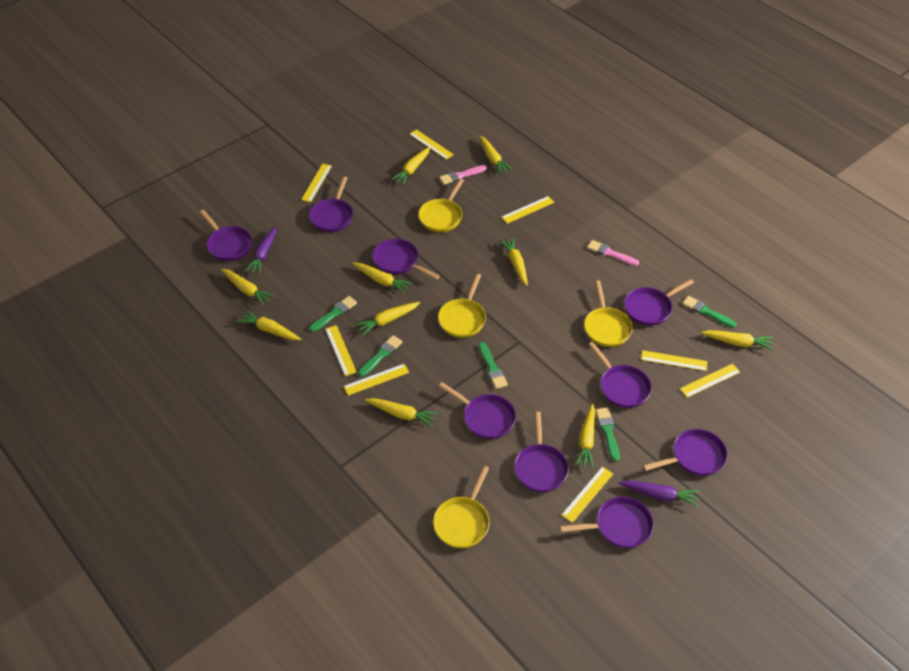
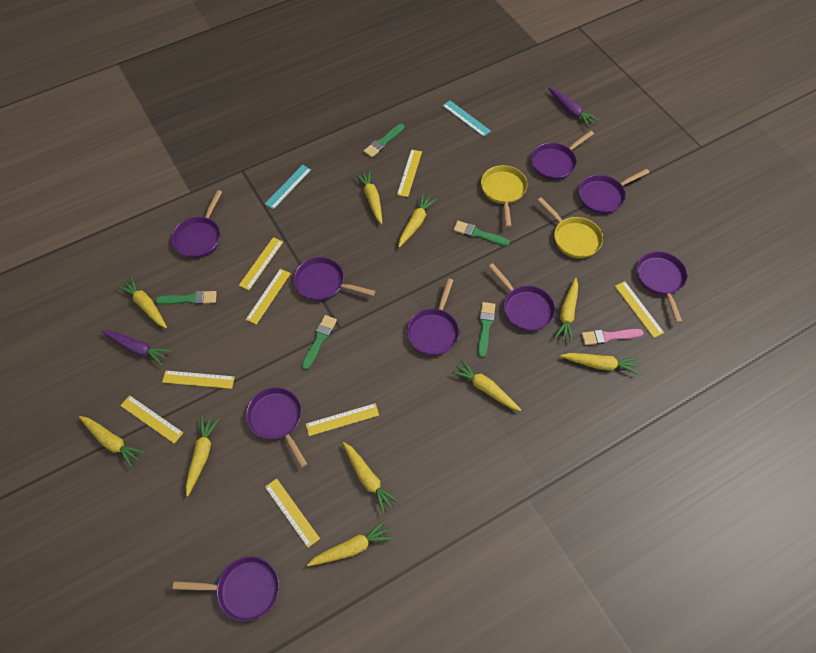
pink brush: 2 -> 1
turquoise ruler: 0 -> 2
yellow pan: 4 -> 2

